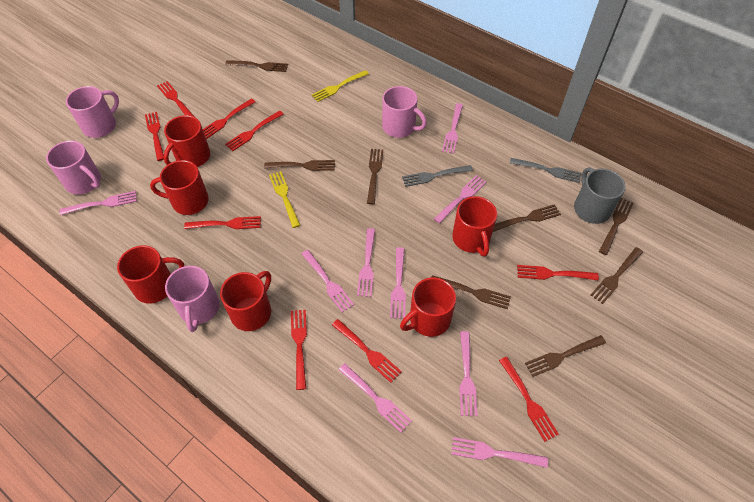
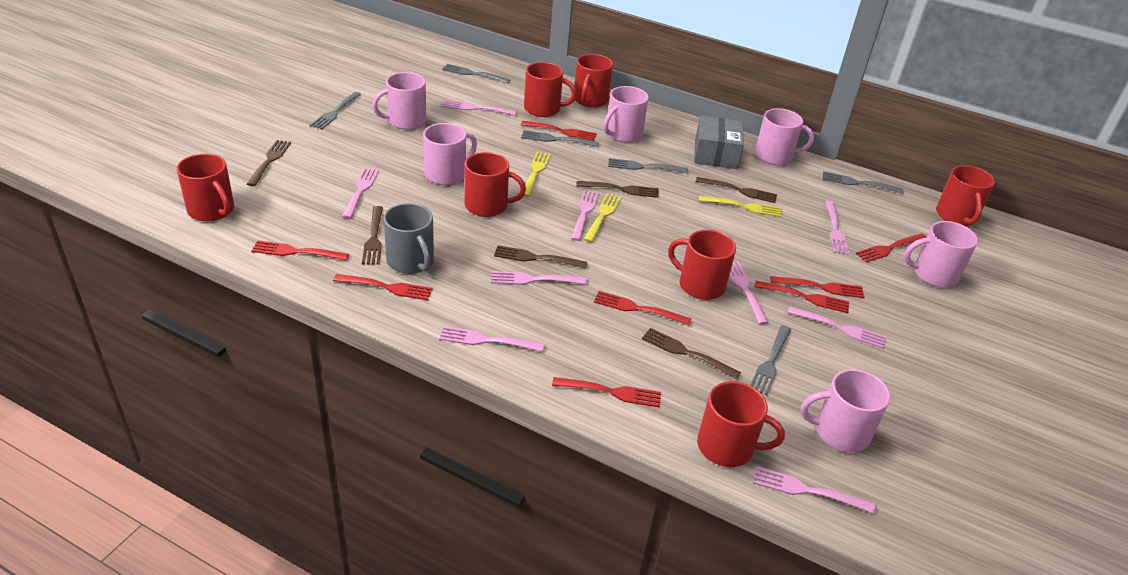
brown fork: 8 -> 6
grey box: 0 -> 1
grey fork: 2 -> 6
pink mug: 4 -> 6
red fork: 9 -> 8
red mug: 6 -> 7
yellow fork: 2 -> 3

